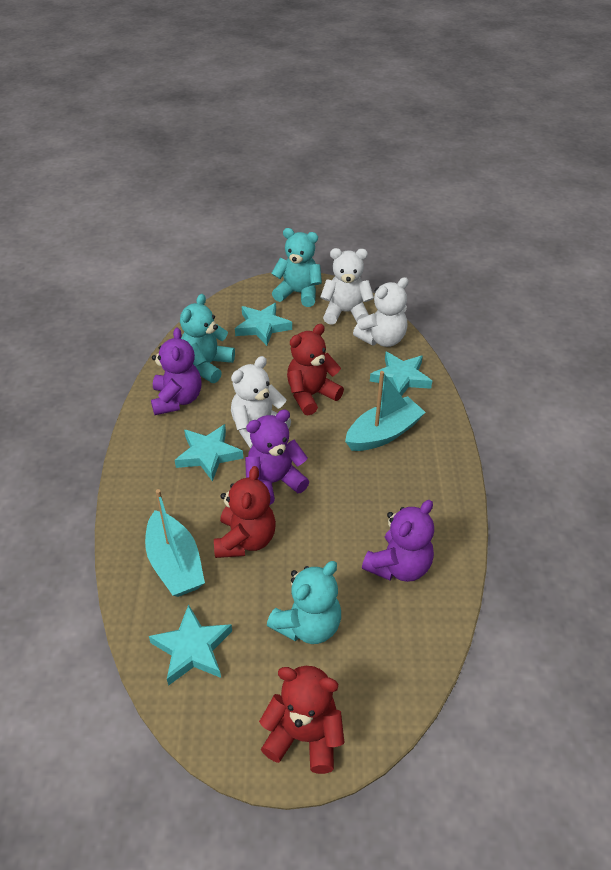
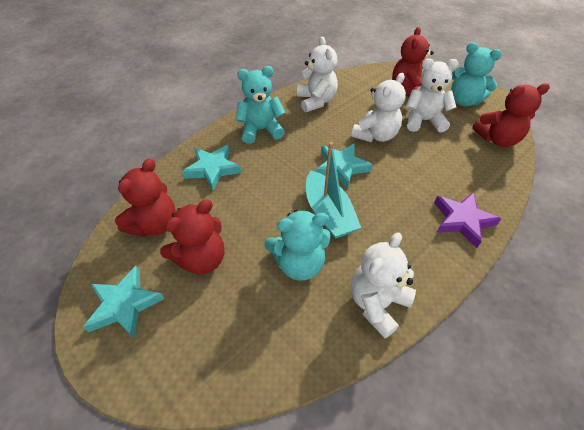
purple star: 0 -> 1
purple teddy bear: 3 -> 0
red teddy bear: 3 -> 4
turquoise boat: 2 -> 1
turquoise star: 4 -> 3
white teddy bear: 3 -> 4

